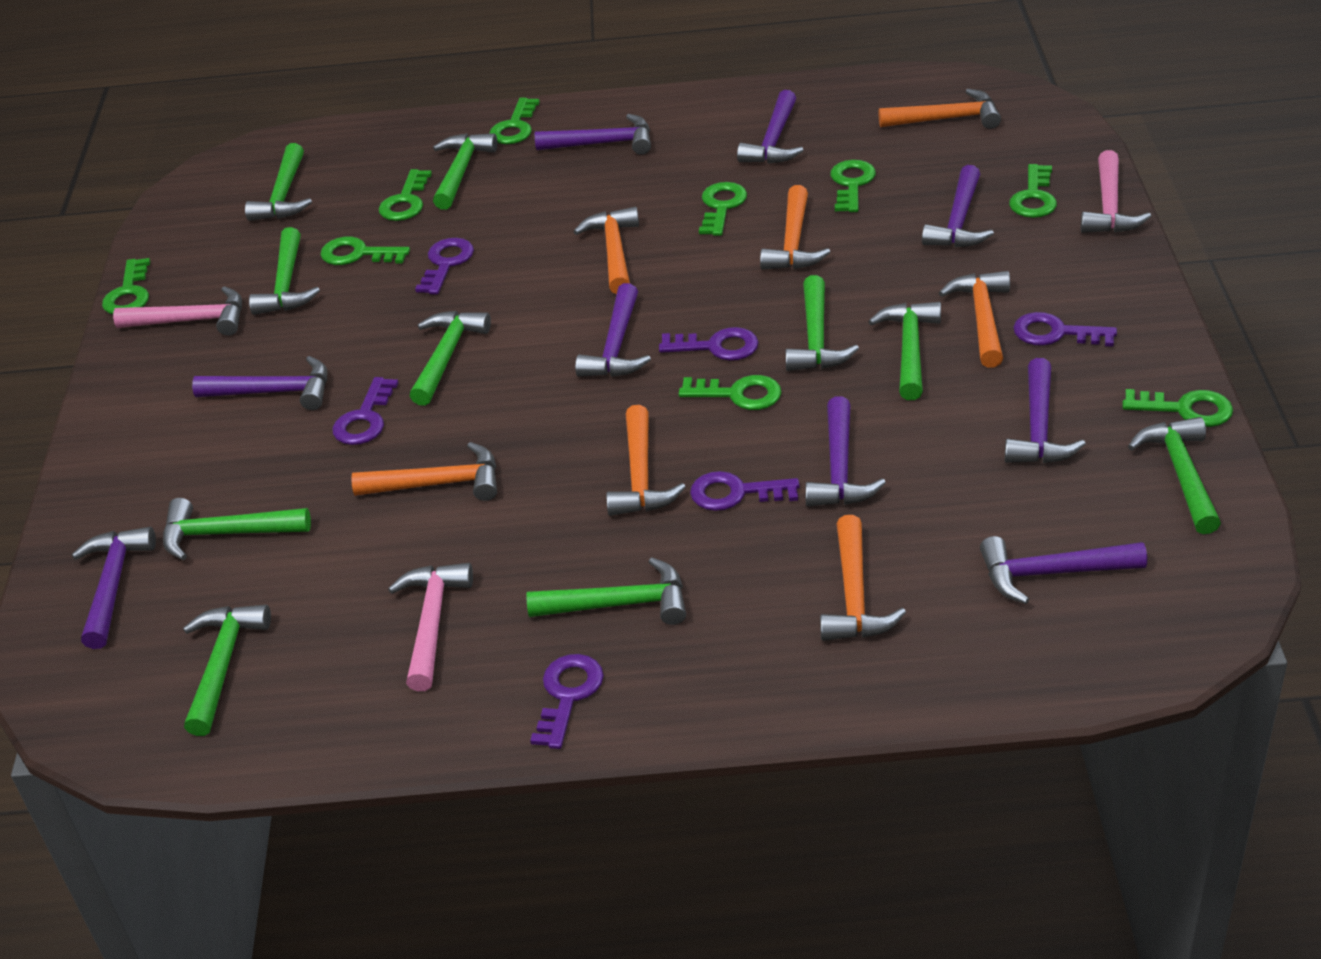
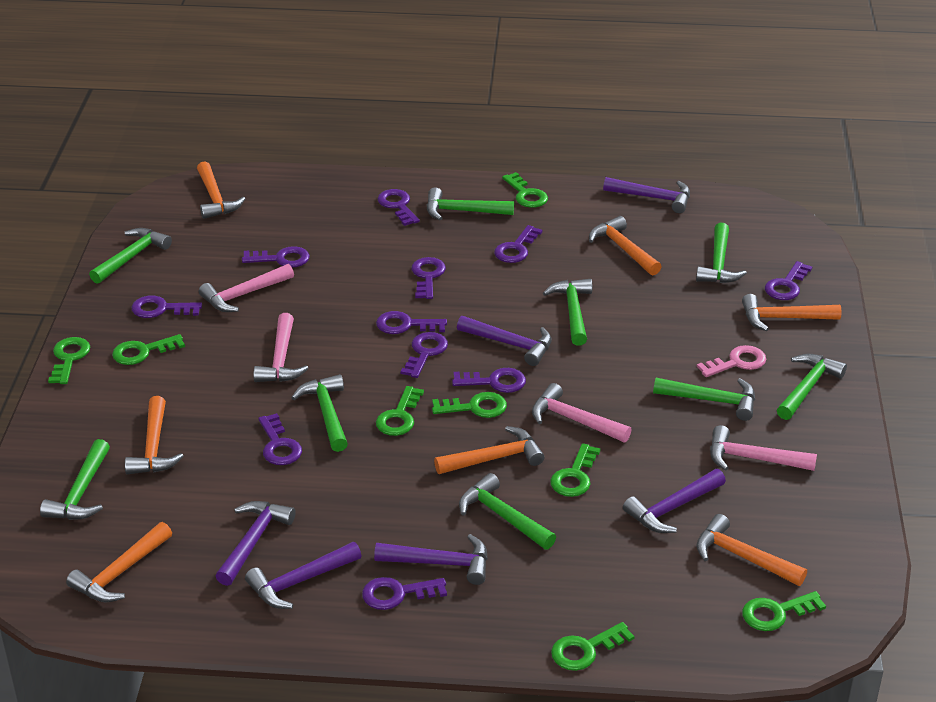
green hammer: 10 -> 9
green key: 9 -> 8
pink hammer: 3 -> 4
pink key: 0 -> 1
purple hammer: 9 -> 6
purple key: 6 -> 11

